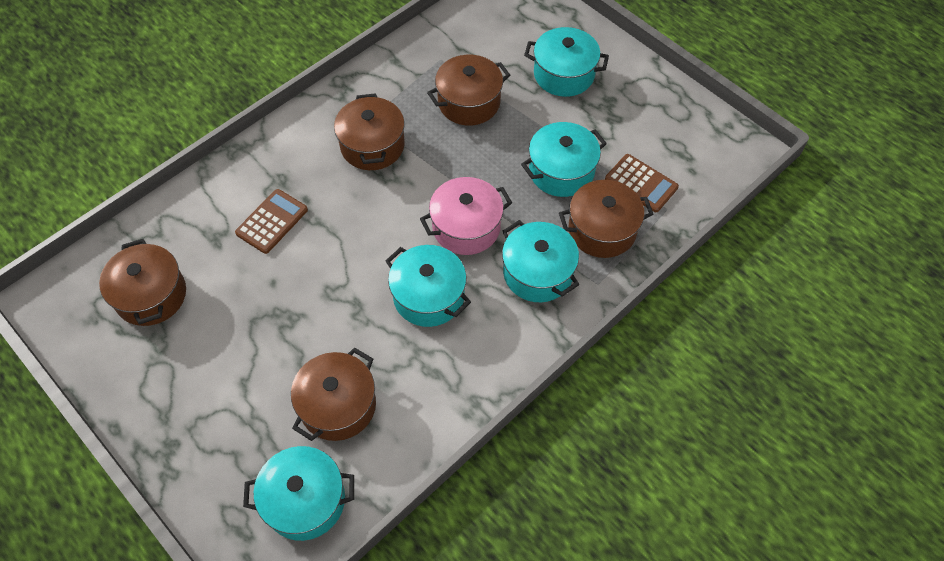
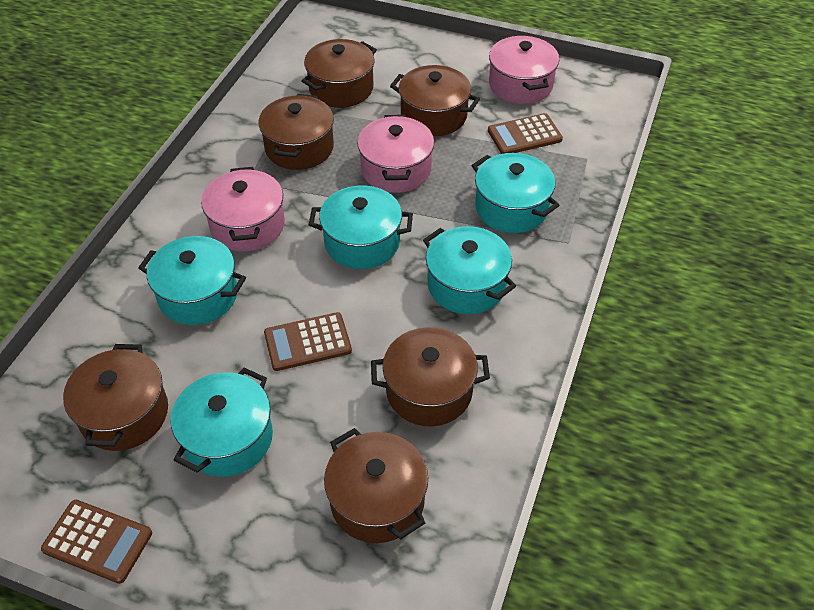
brown calculator: 2 -> 3
brown pot: 5 -> 6
pink pot: 1 -> 3

